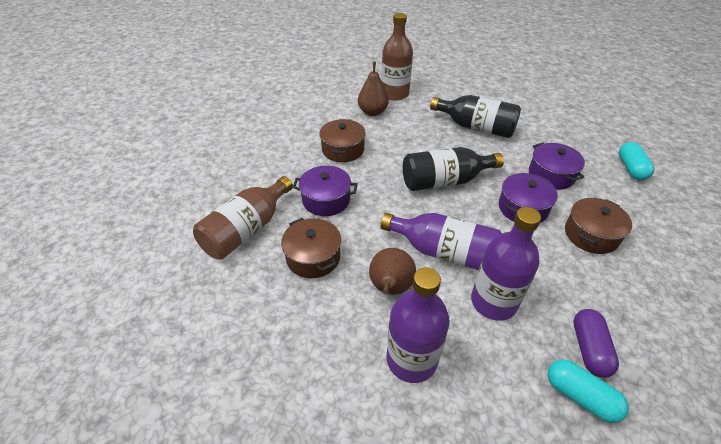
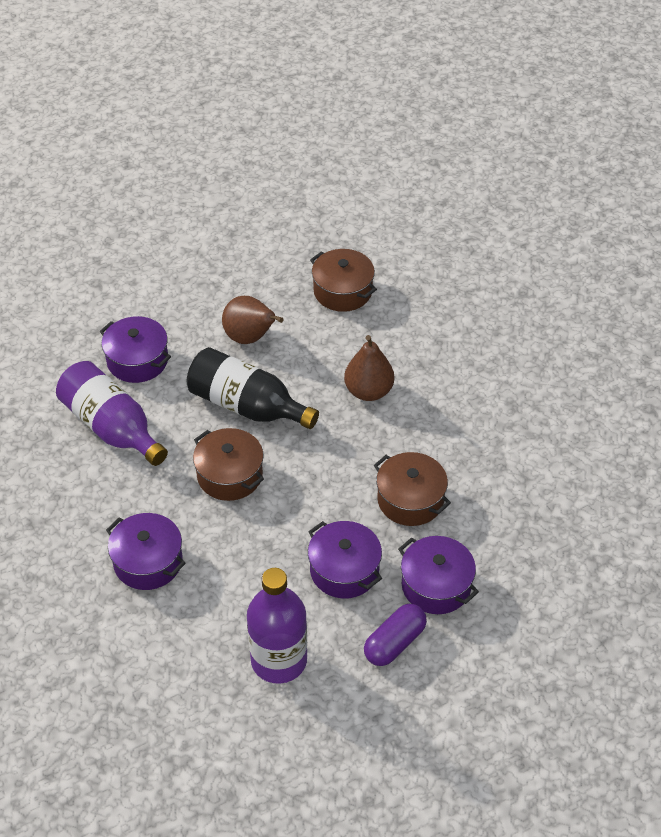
black bottle: 2 -> 1
brown bottle: 2 -> 0
purple bottle: 3 -> 2
purple pot: 3 -> 4
turquoise capsule: 2 -> 0

